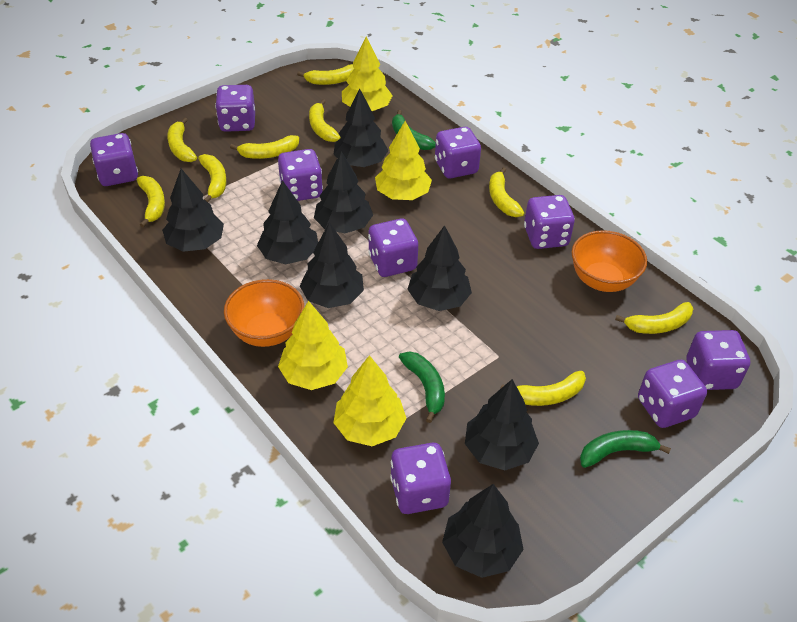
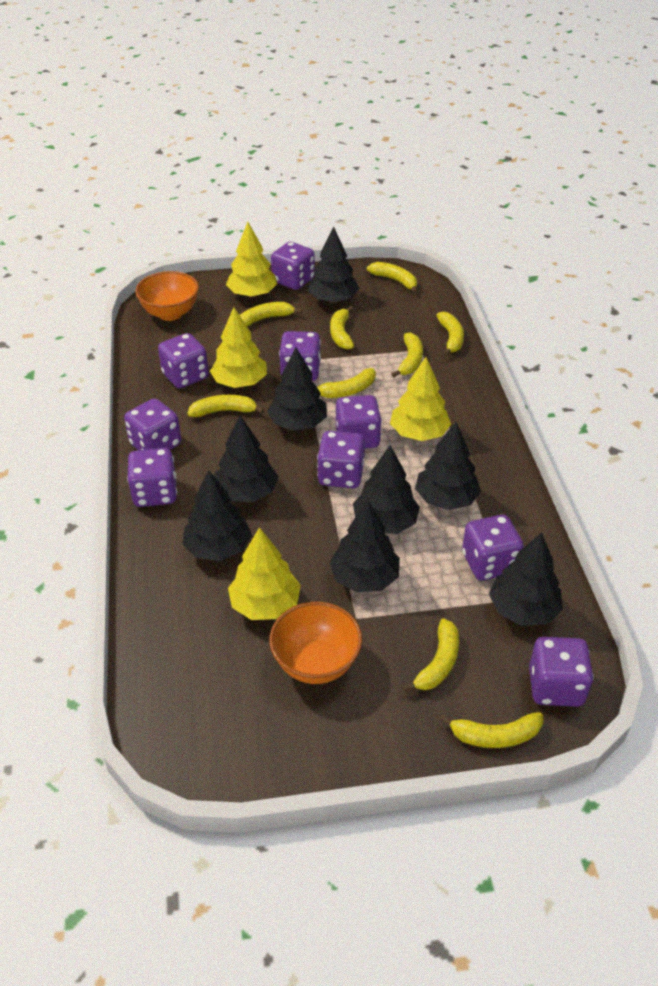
green banana: 3 -> 0

